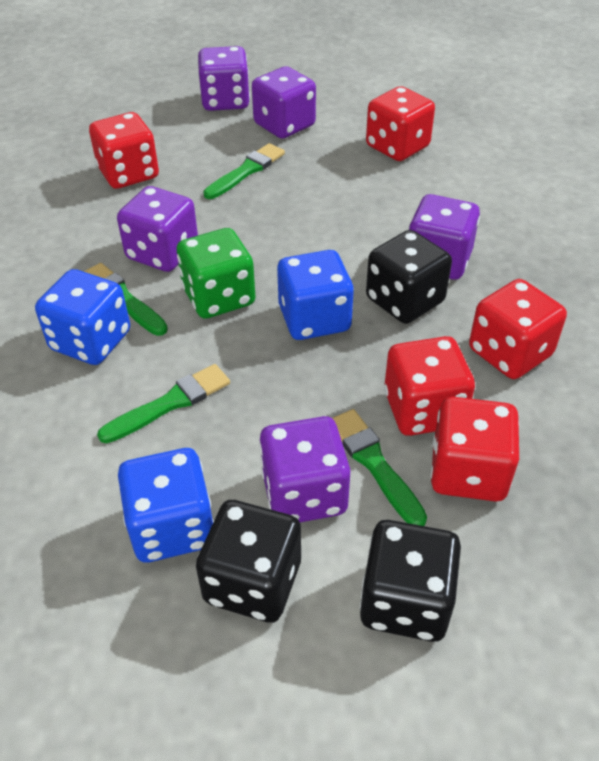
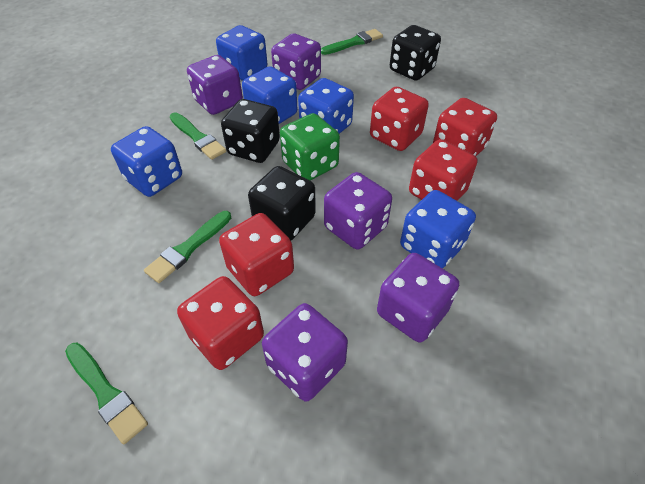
blue dice: 3 -> 5

